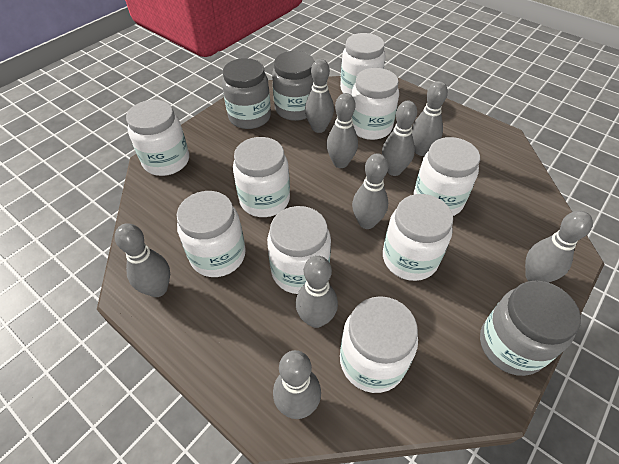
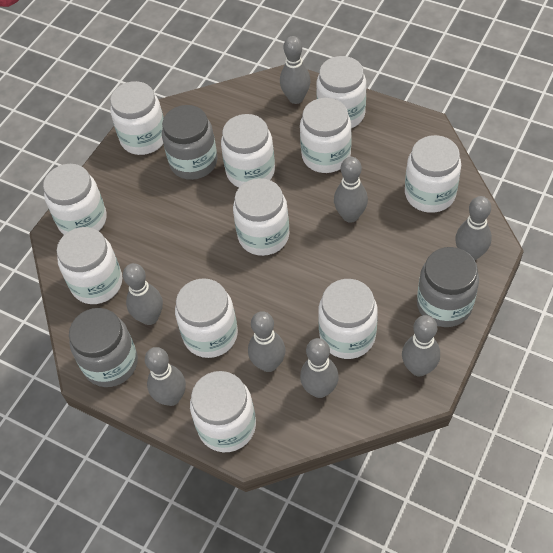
grey bowling pin: 9 -> 8
white jar: 9 -> 11

